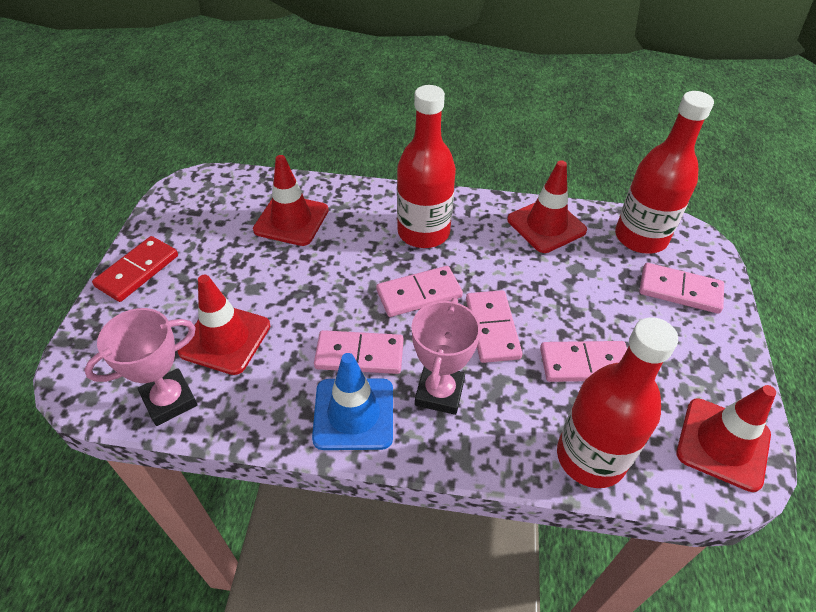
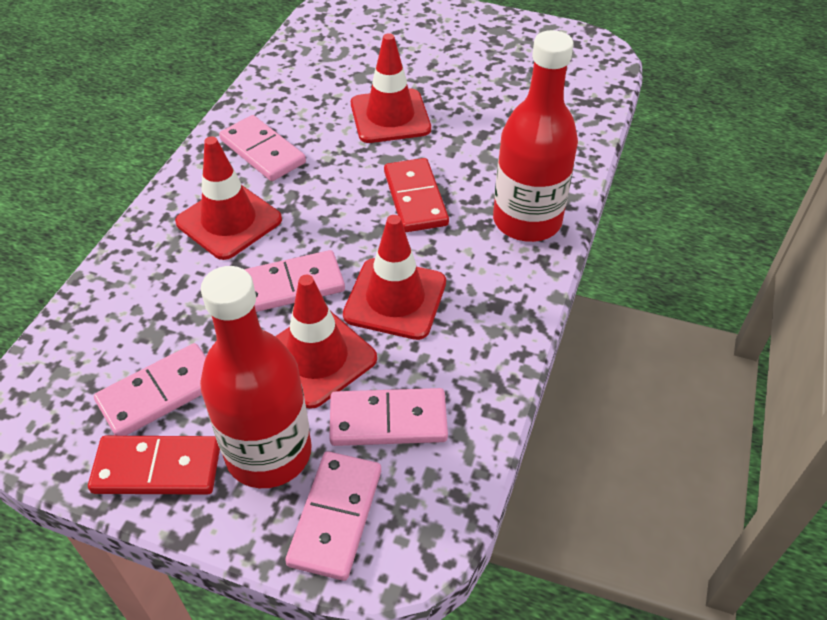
blue traffic cone: 1 -> 0
pink trophy: 2 -> 0
red bottle: 3 -> 2
red domino: 1 -> 2

